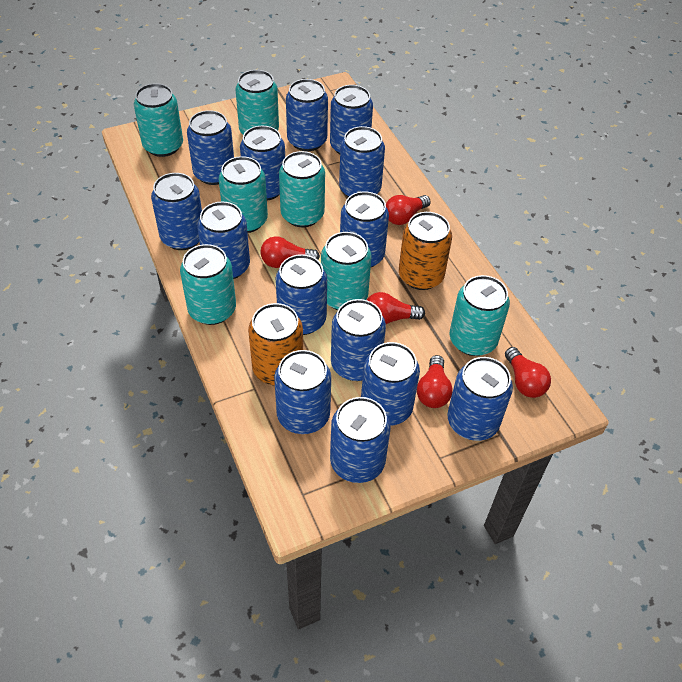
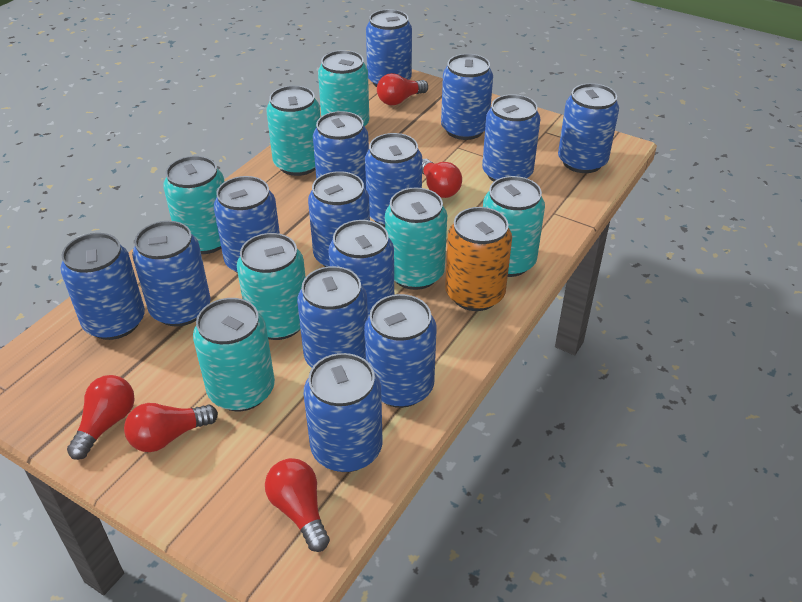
orange can: 2 -> 1

